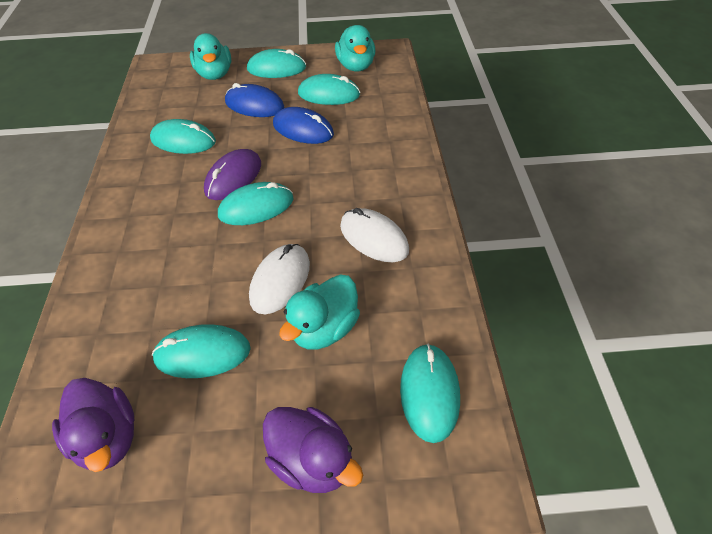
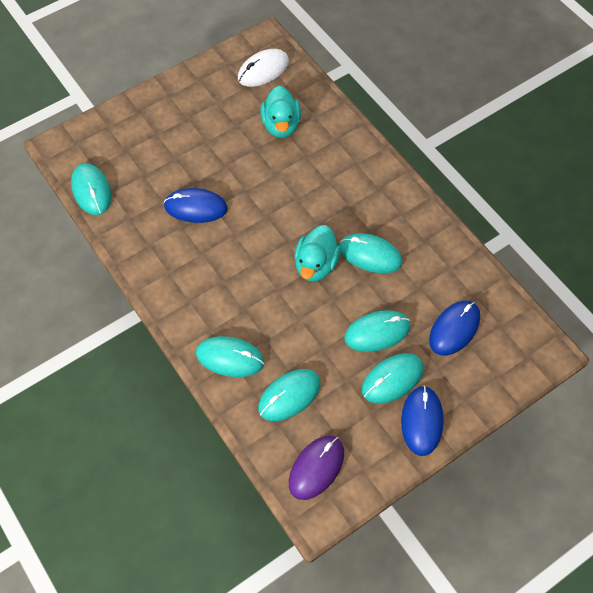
blue mouse: 2 -> 3
purple duck: 2 -> 0
turquoise duck: 3 -> 2
white mouse: 2 -> 1

